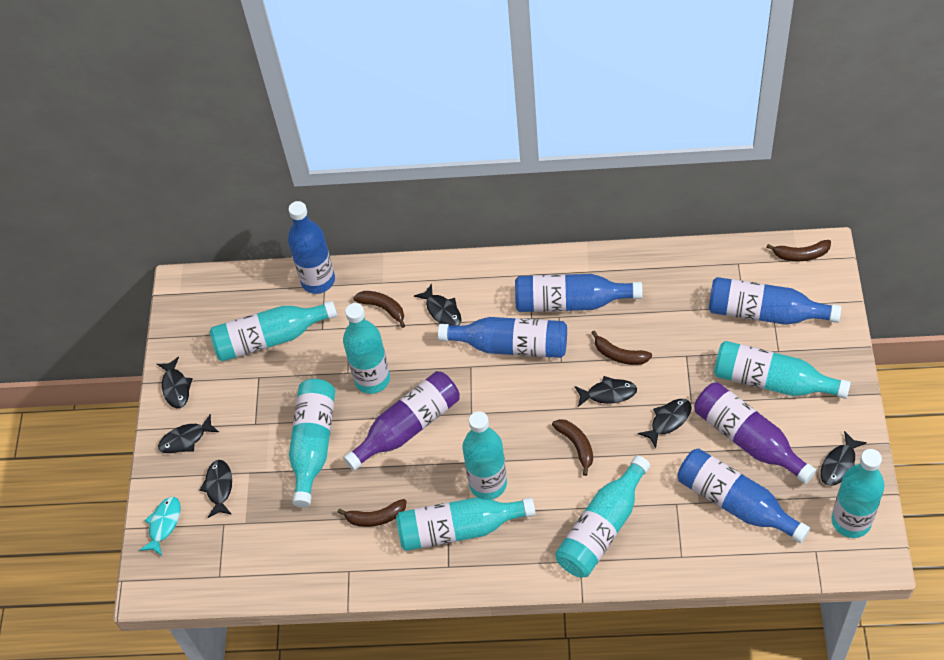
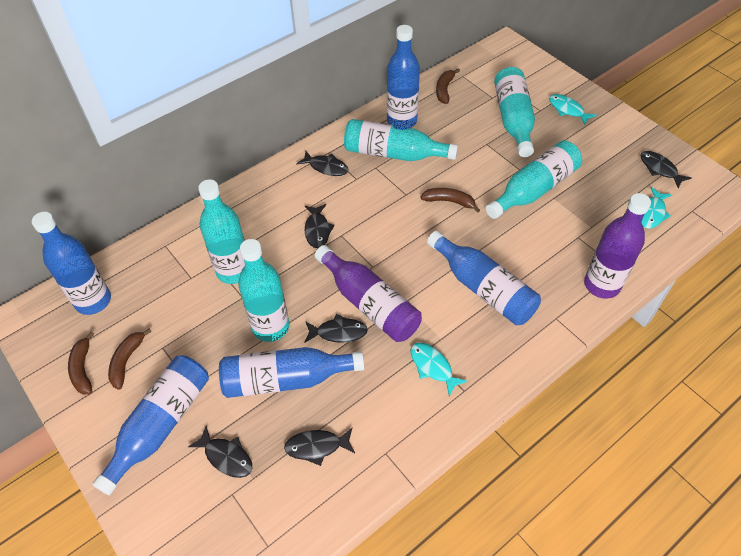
black fish: 7 -> 6
brown banana: 5 -> 4
turquoise bottle: 8 -> 5
turquoise fish: 1 -> 3

